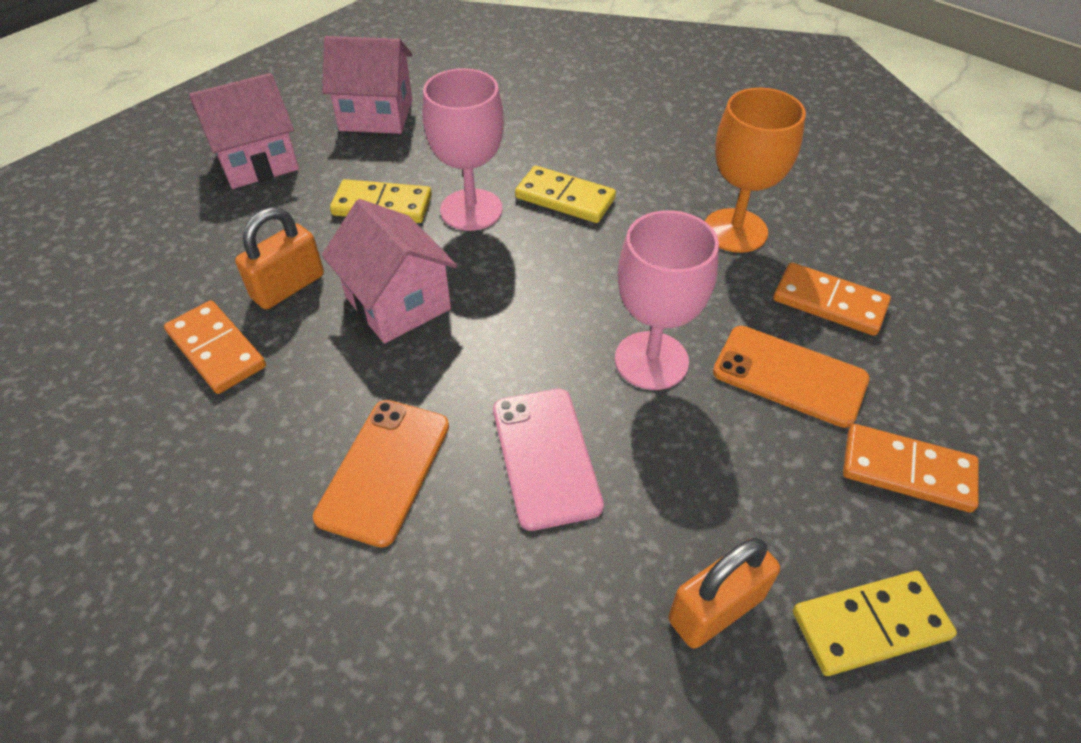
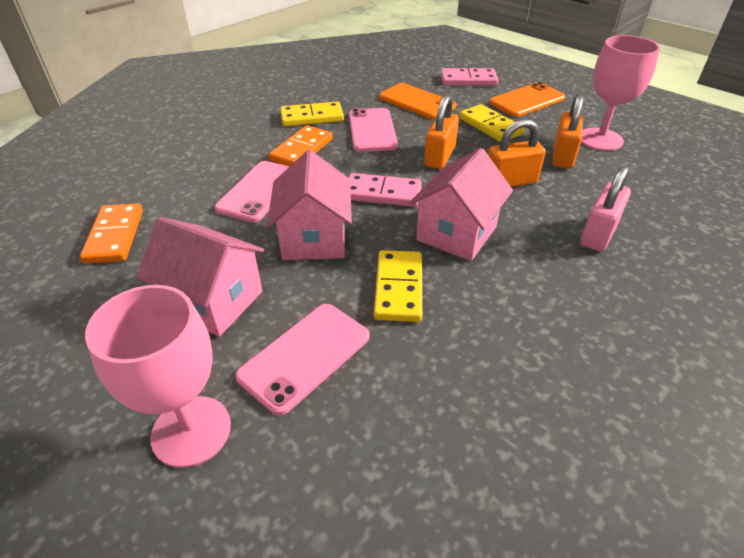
orange domino: 3 -> 2
orange goblet: 1 -> 0
orange padlock: 2 -> 3
pink domino: 0 -> 2
pink padlock: 0 -> 1
pink phone: 1 -> 3

